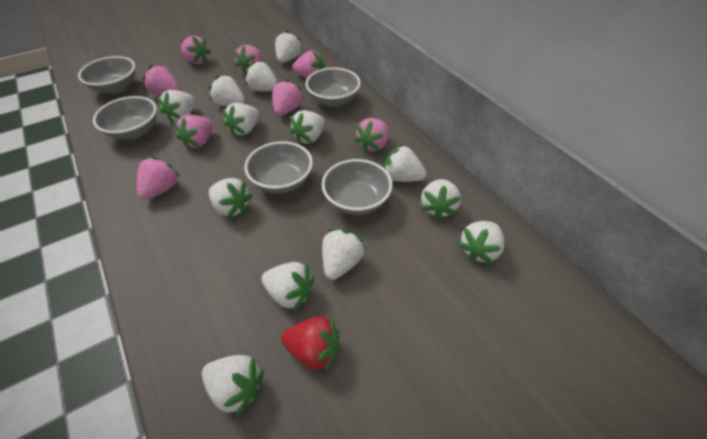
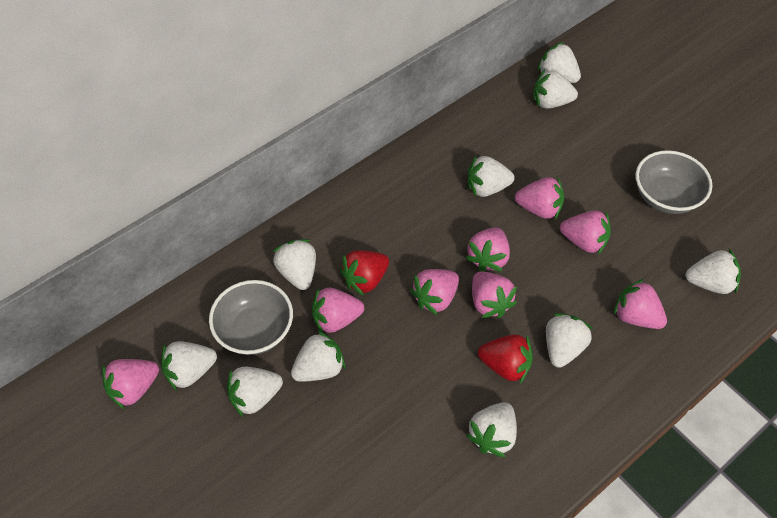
grey bowl: 5 -> 2
red strawberry: 1 -> 2
white strawberry: 13 -> 10

